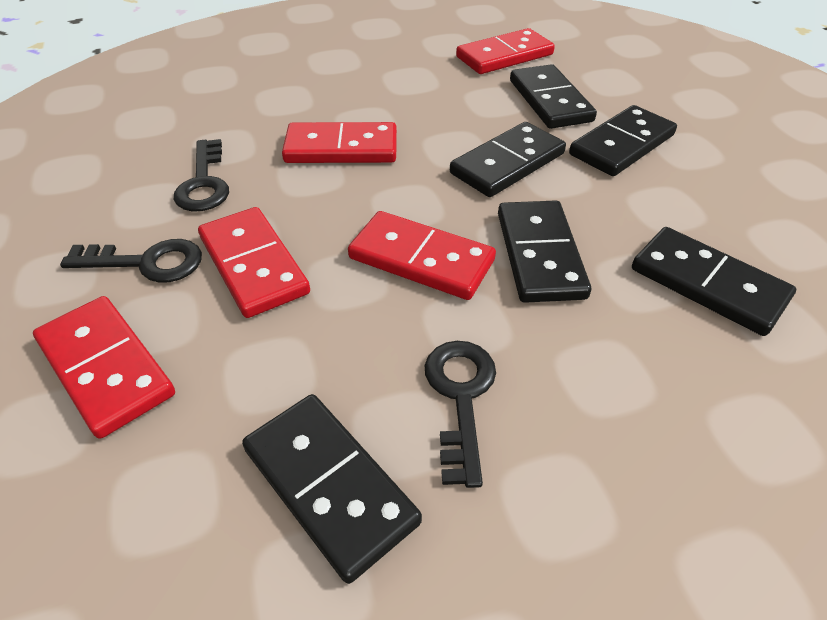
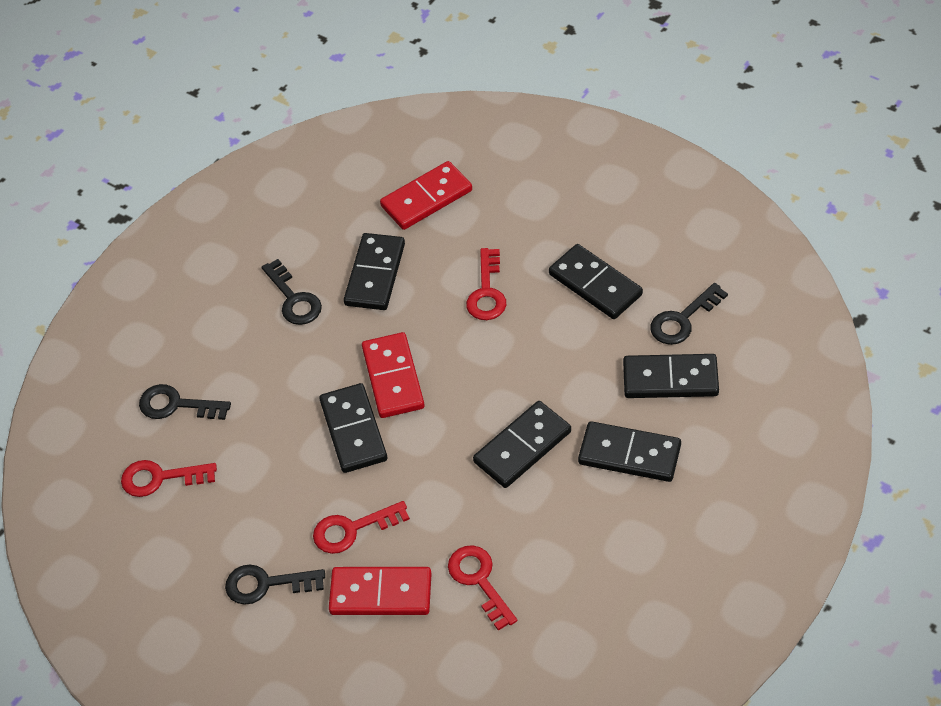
black key: 3 -> 4
red domino: 5 -> 3
red key: 0 -> 4

